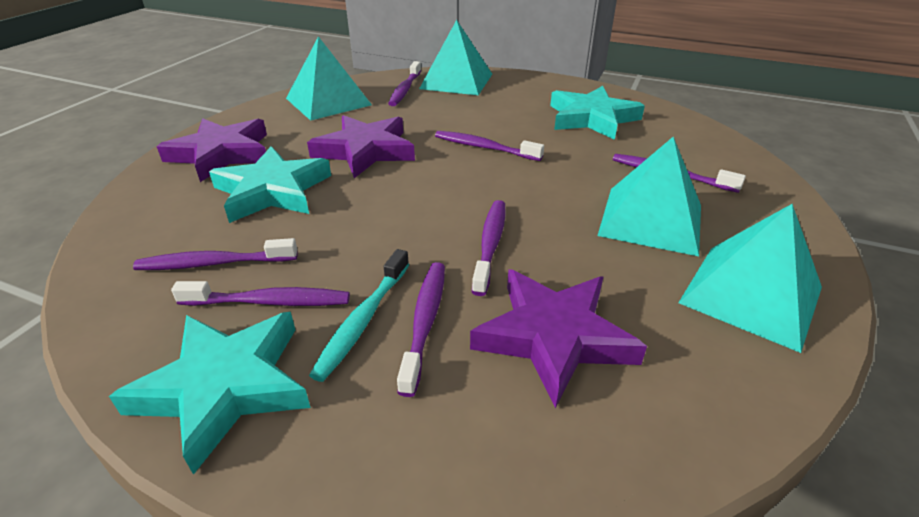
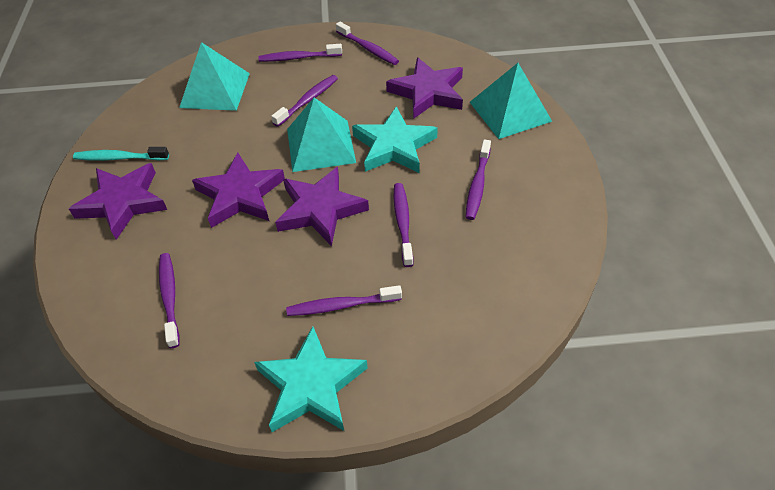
purple star: 3 -> 4
turquoise pyramid: 4 -> 3
turquoise star: 3 -> 2

